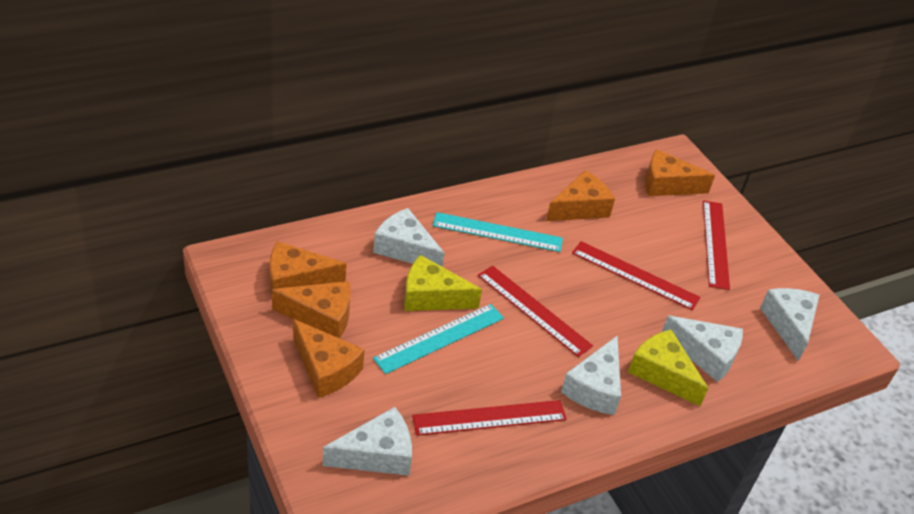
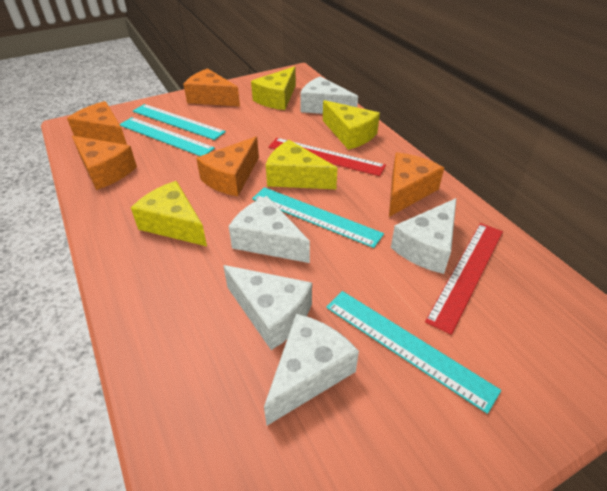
red ruler: 4 -> 2
turquoise ruler: 2 -> 4
yellow cheese: 2 -> 4

